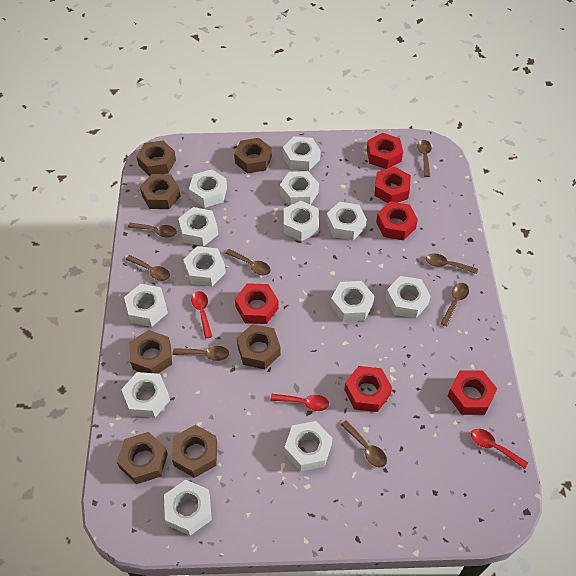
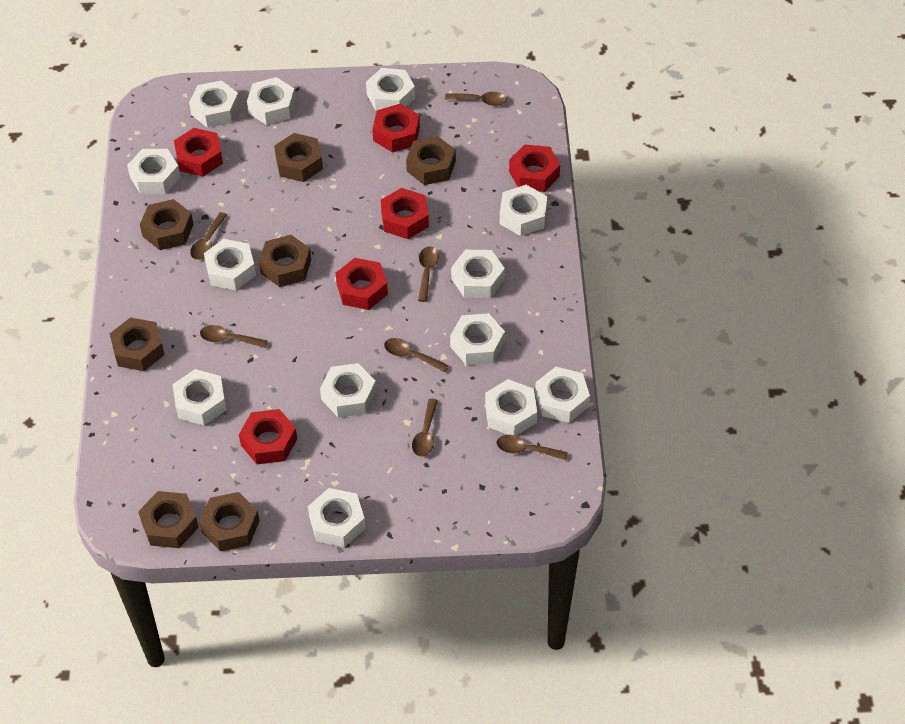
brown spoon: 8 -> 7
red spoon: 3 -> 0

